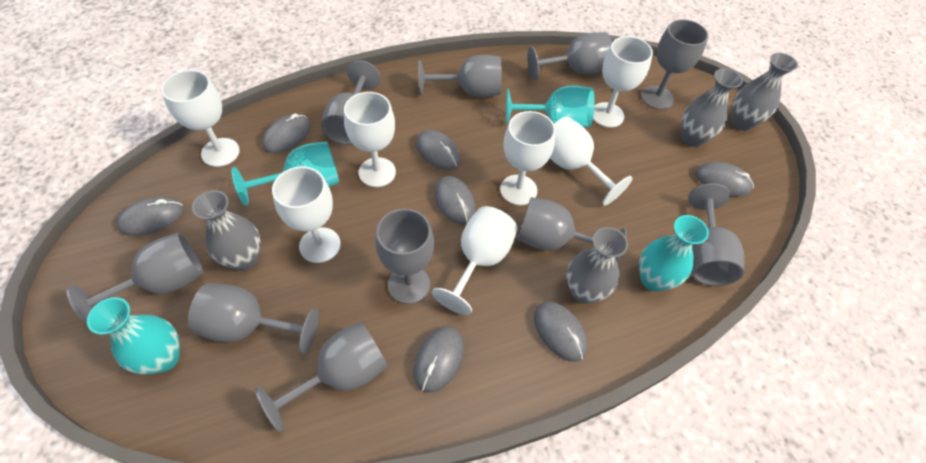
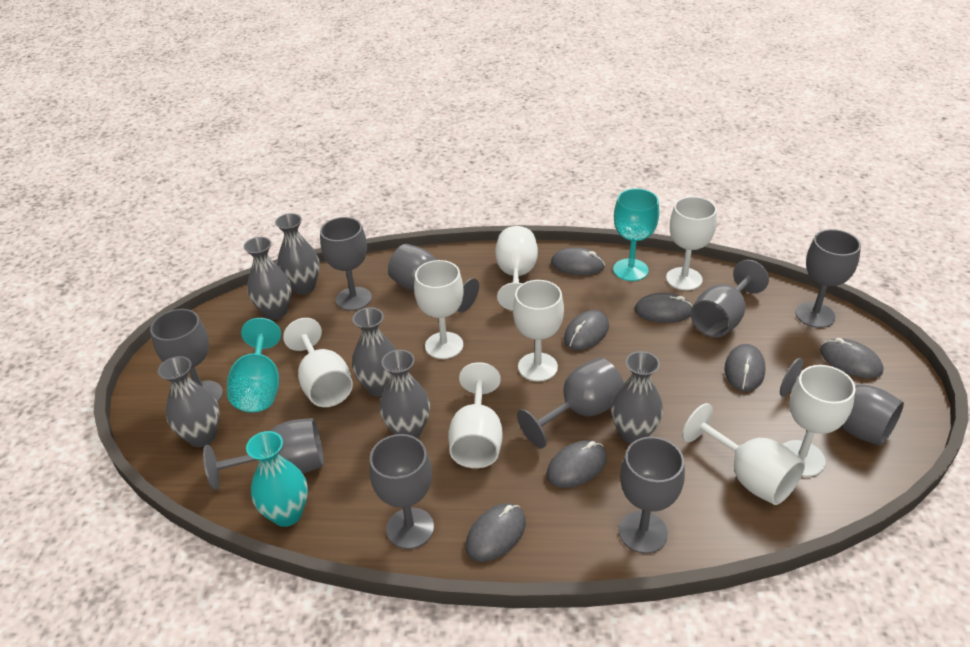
grey vase: 4 -> 6
turquoise vase: 2 -> 1
white goblet: 7 -> 8

